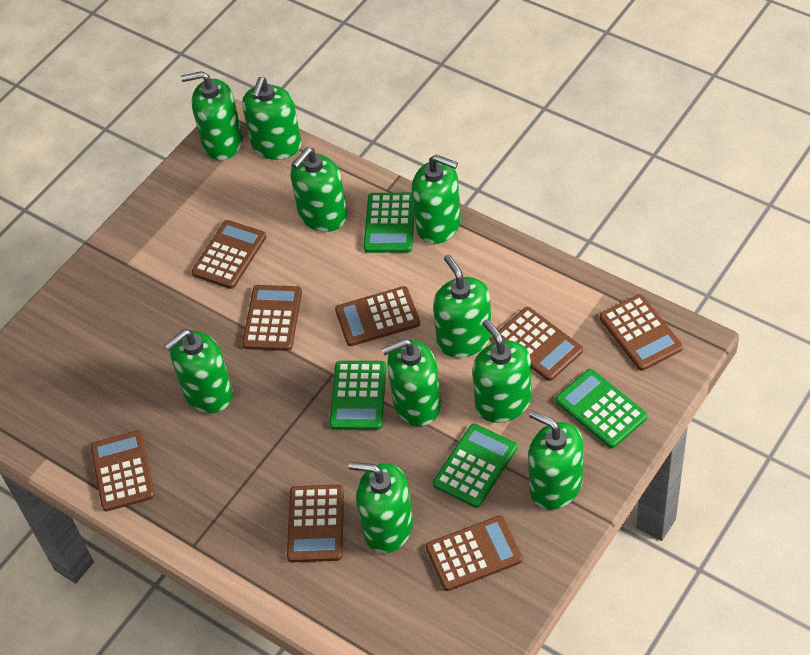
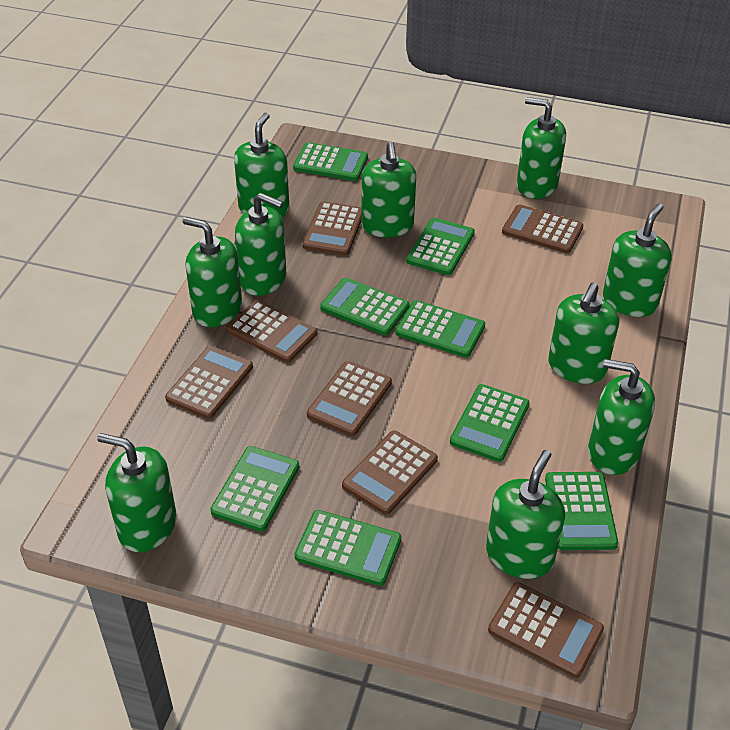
brown calculator: 8 -> 7
green calculator: 4 -> 8

